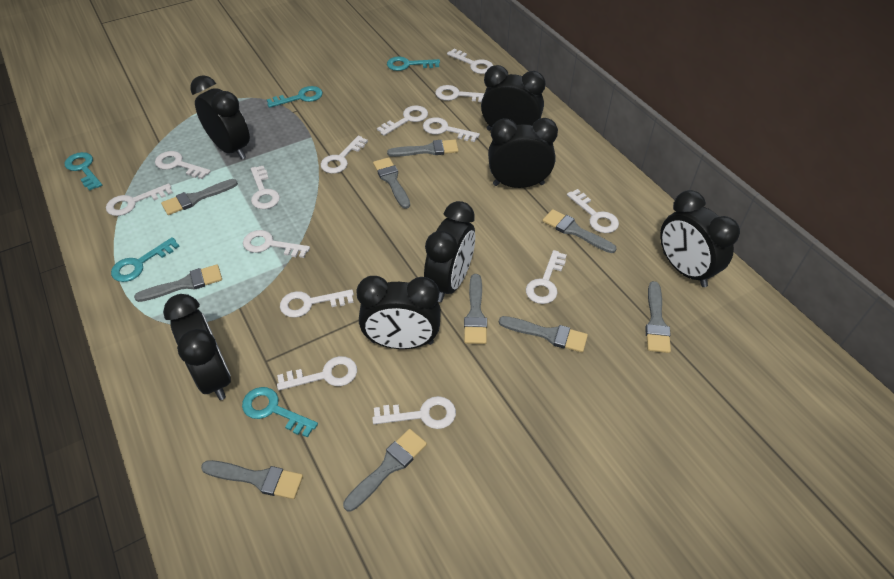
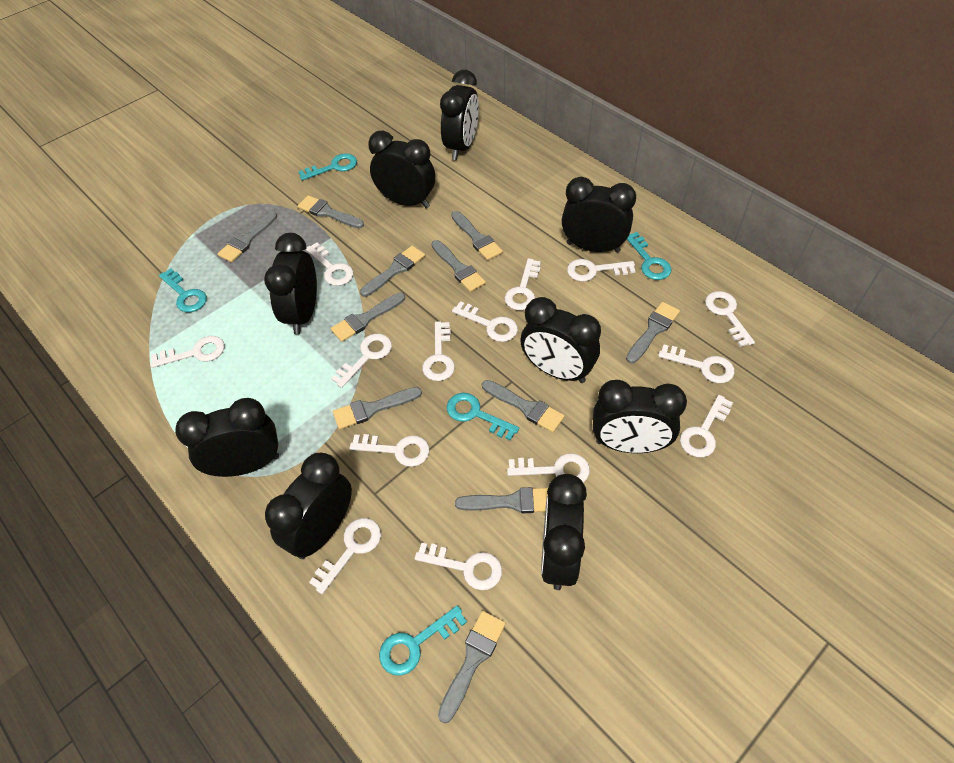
black clock: 7 -> 9
grey brush: 10 -> 11

